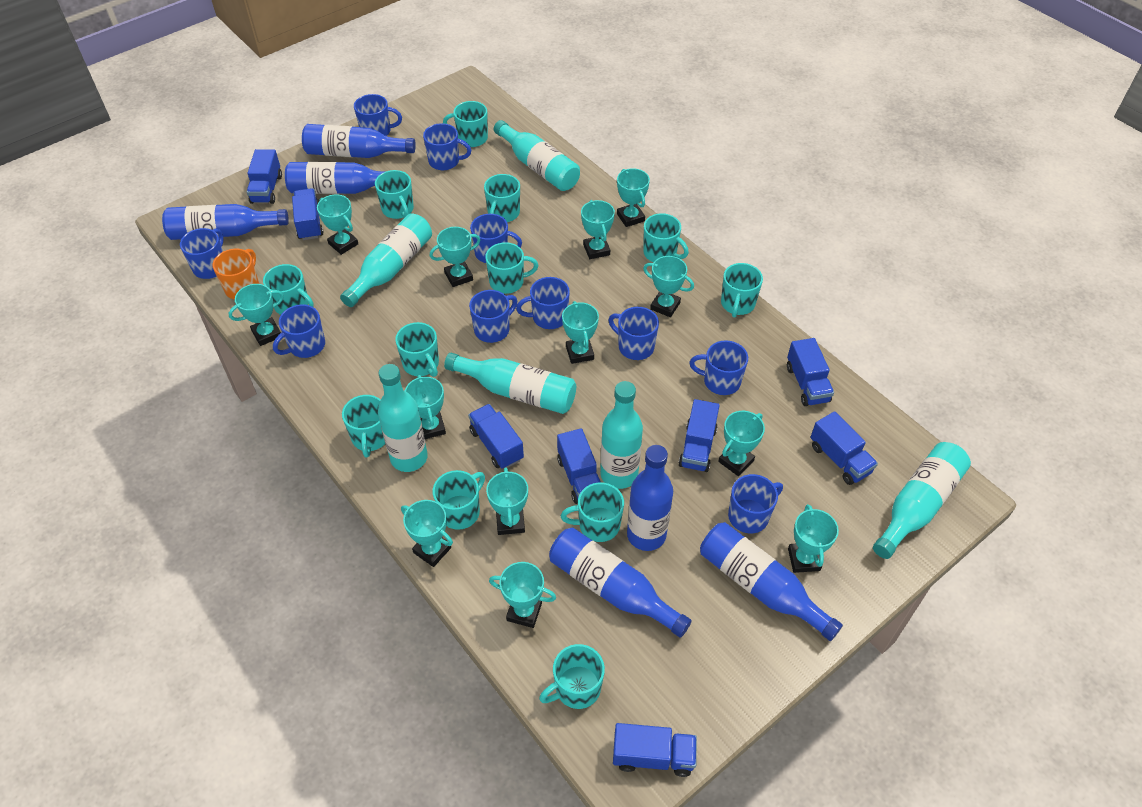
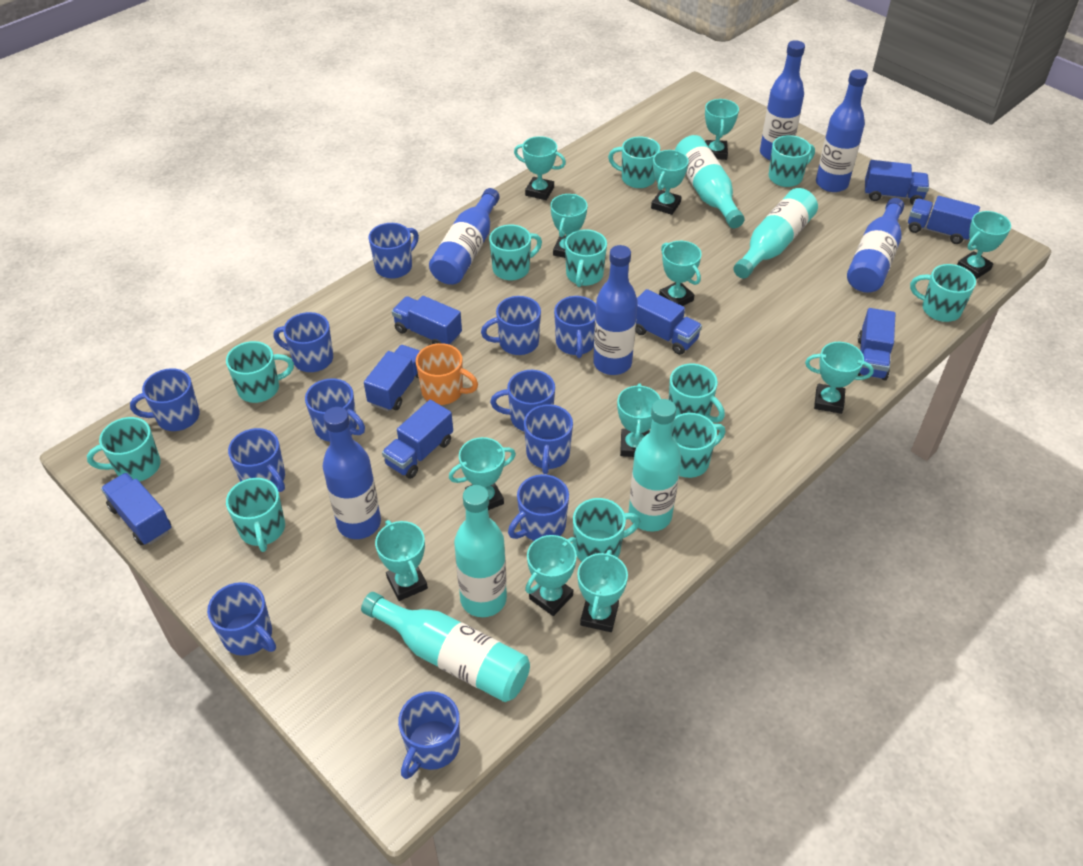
blue mug: 10 -> 12
turquoise bottle: 6 -> 5
turquoise mug: 12 -> 11
turquoise trophy: 13 -> 12

